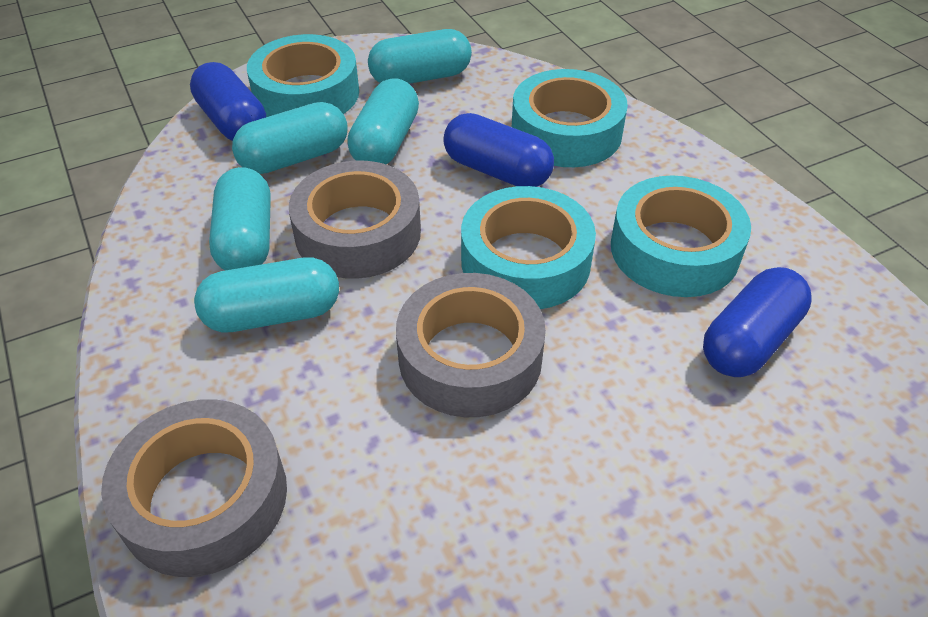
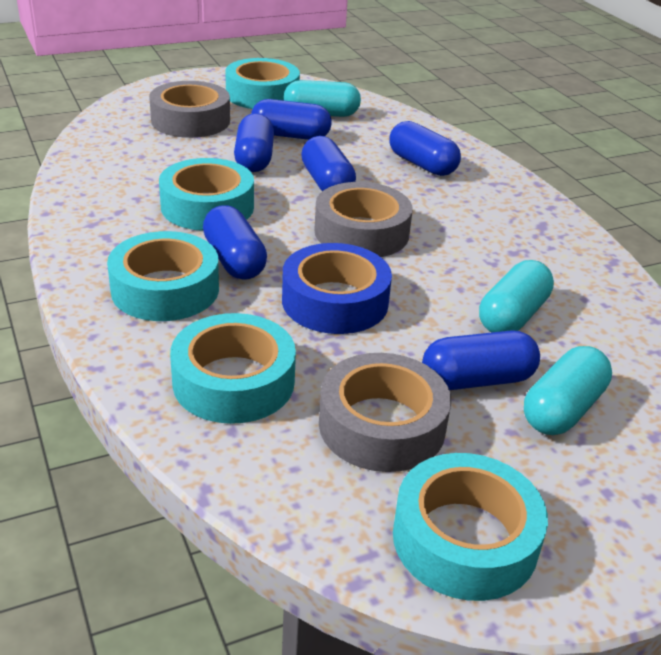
blue capsule: 3 -> 6
blue tape: 0 -> 1
turquoise capsule: 5 -> 3
turquoise tape: 4 -> 5

